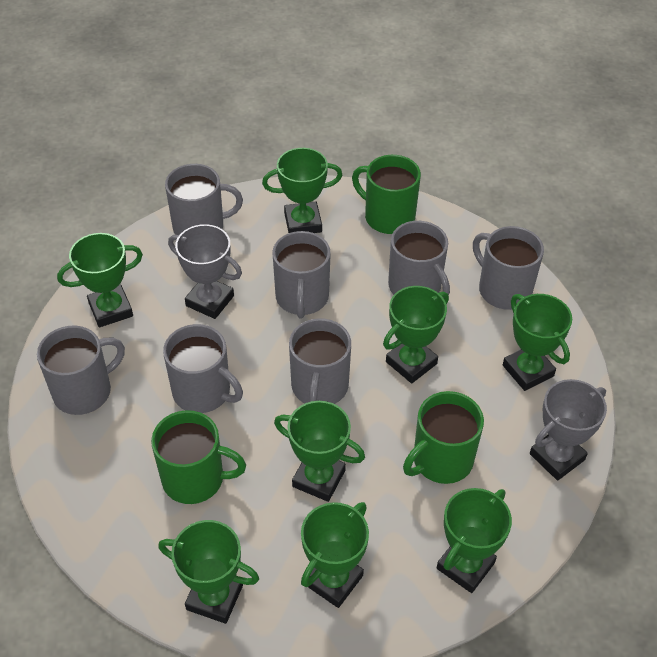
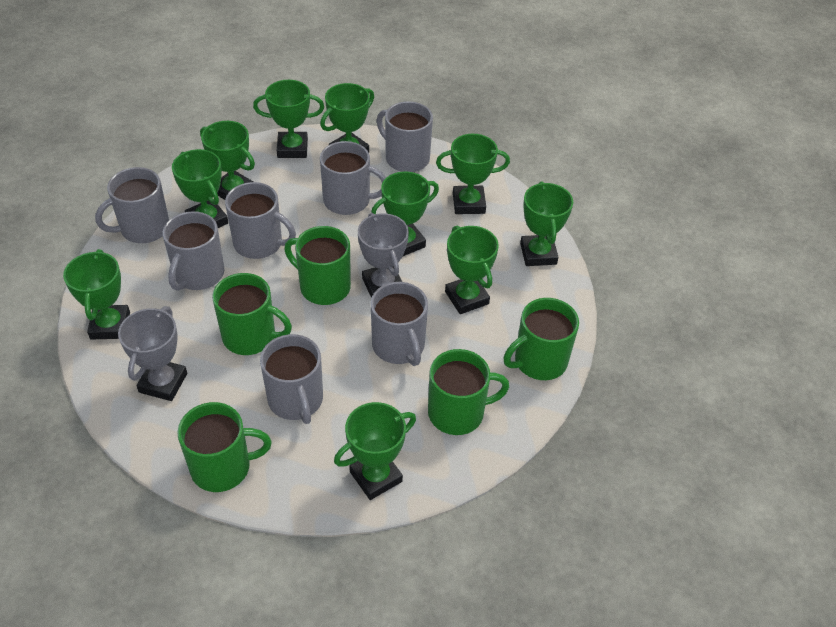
green mug: 3 -> 5
green trophy: 8 -> 10

